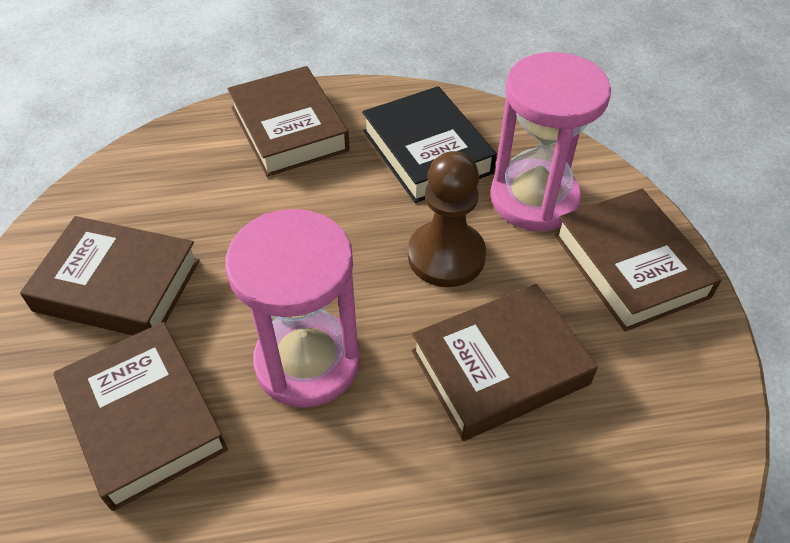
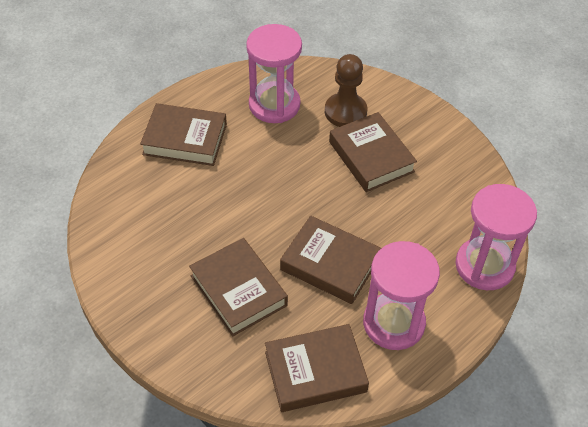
black book: 1 -> 0
pink hourglass: 2 -> 3

